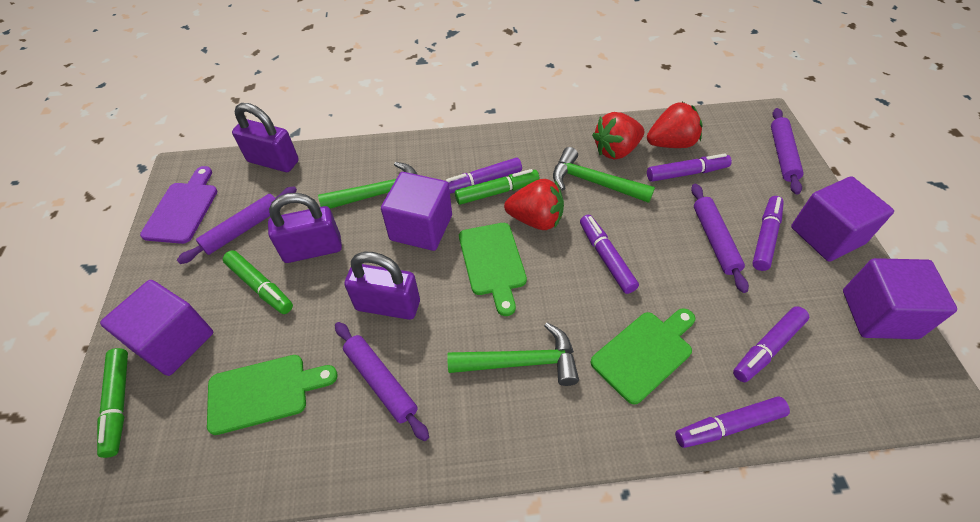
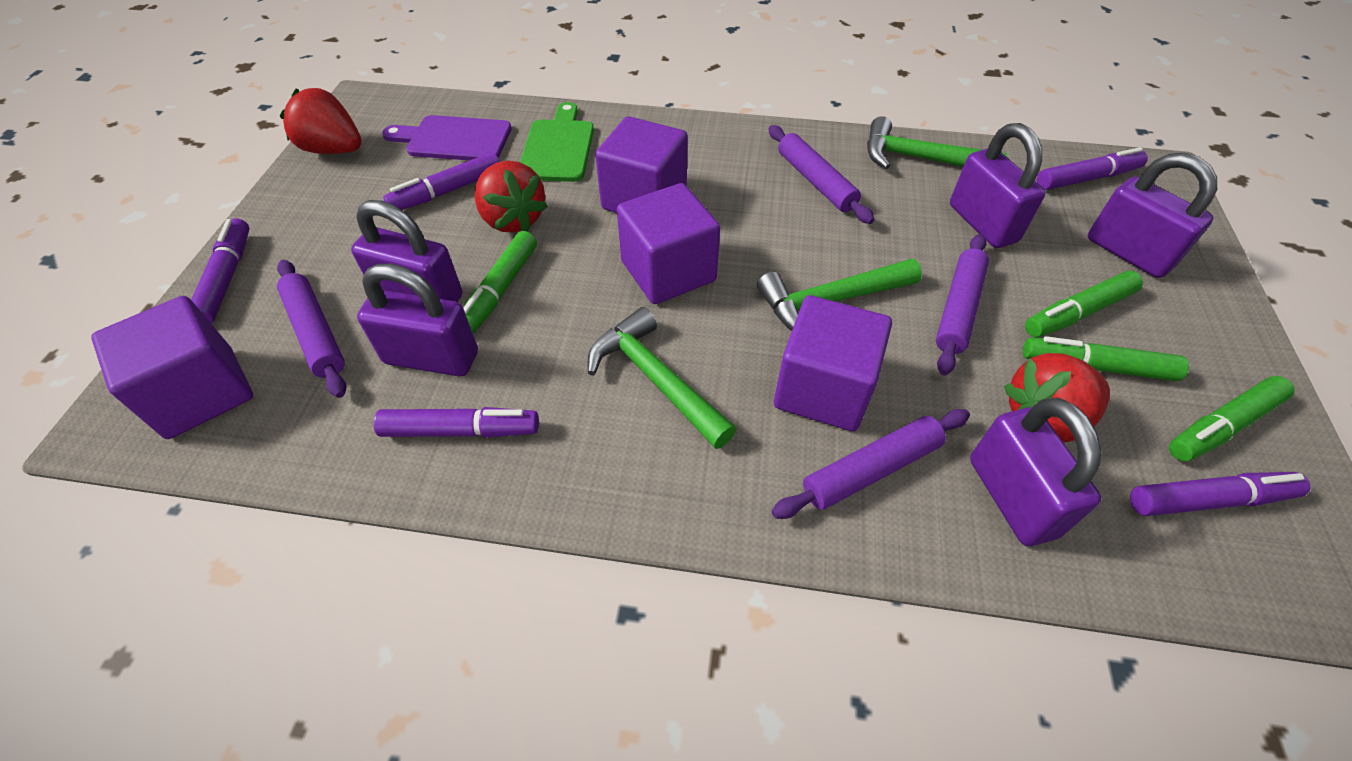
green cutting board: 3 -> 1
green marker: 3 -> 4
purple marker: 6 -> 5
purple padlock: 3 -> 5

